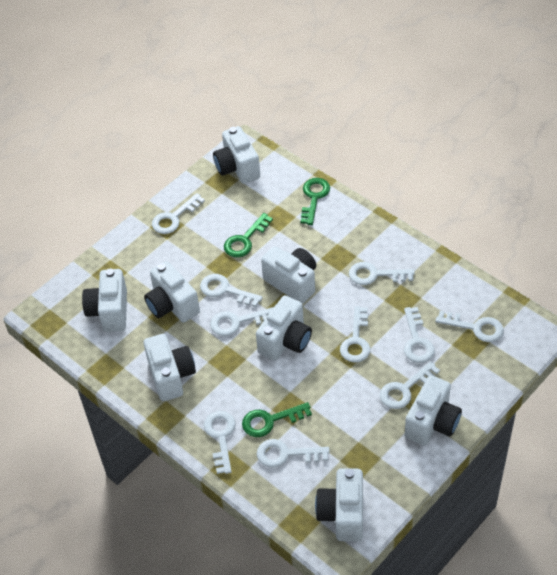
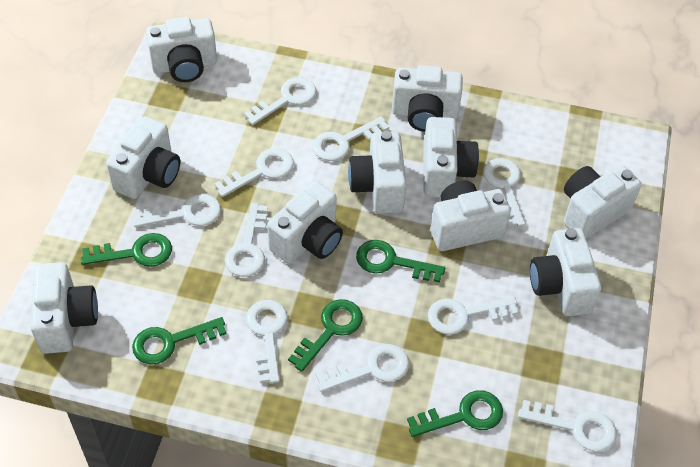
green key: 3 -> 5
white camera: 8 -> 10

